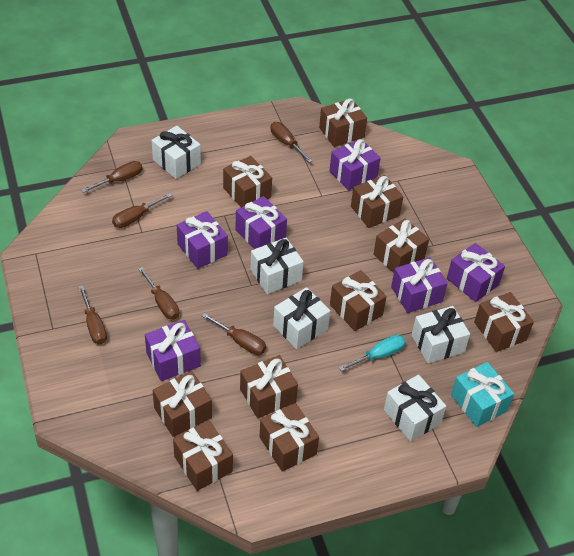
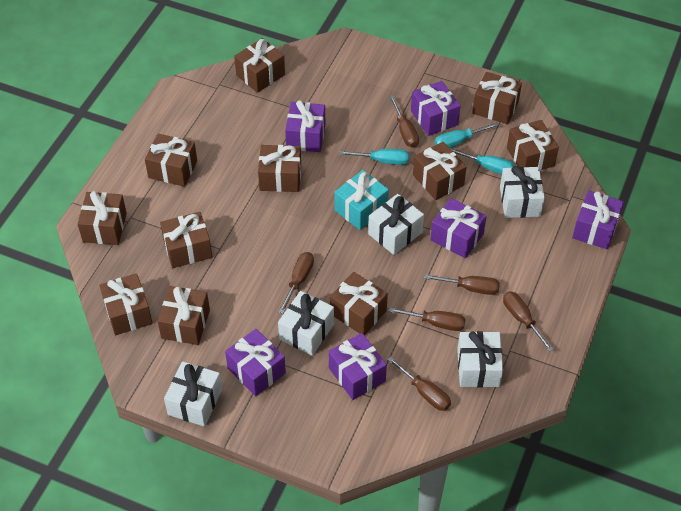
brown gift: 10 -> 11
turquoise screwdriver: 1 -> 3

